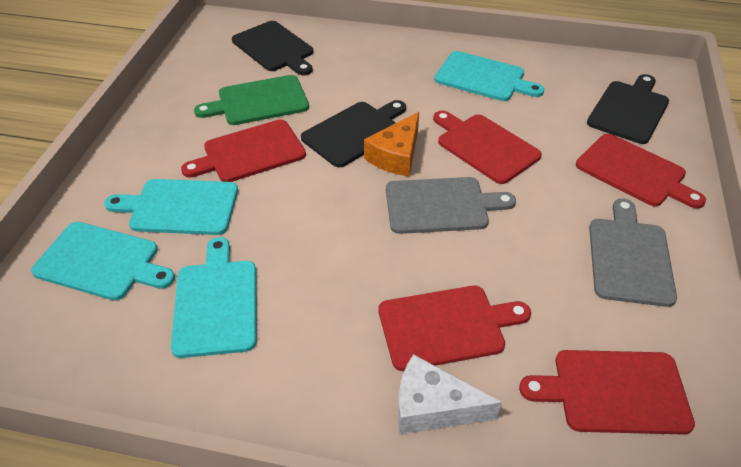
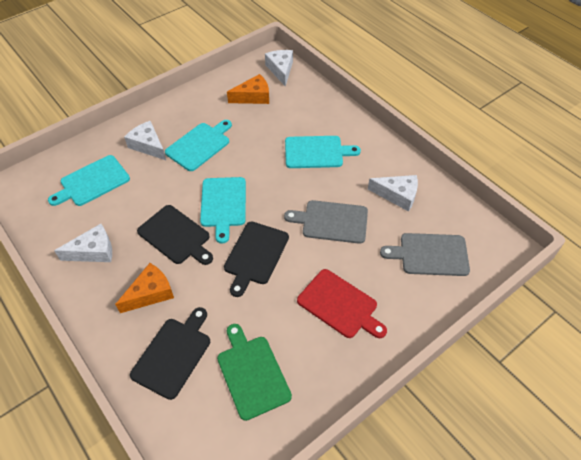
orange cheese: 1 -> 2
red cutting board: 5 -> 1
white cheese: 1 -> 4

